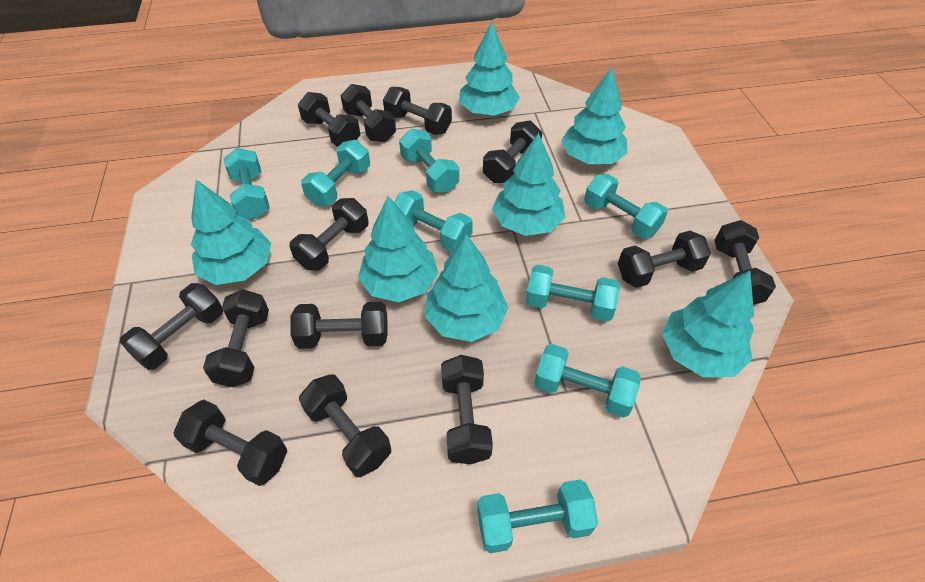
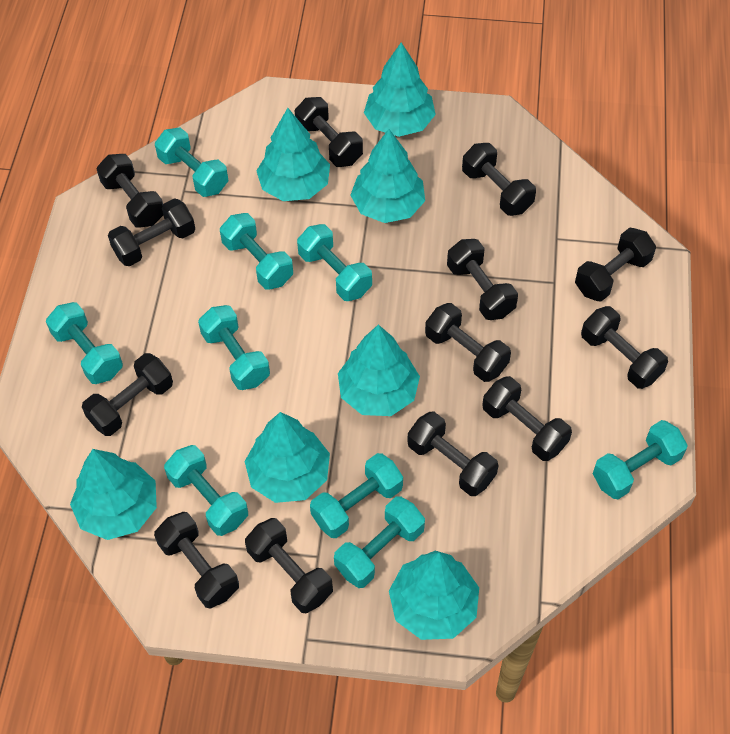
turquoise dumbbell: 8 -> 9

